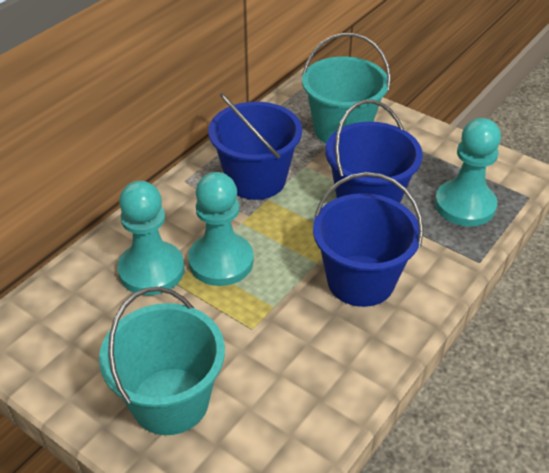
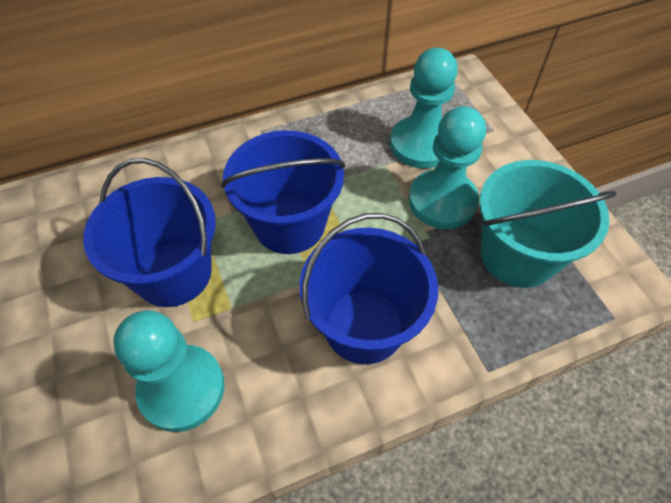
turquoise bucket: 2 -> 1

